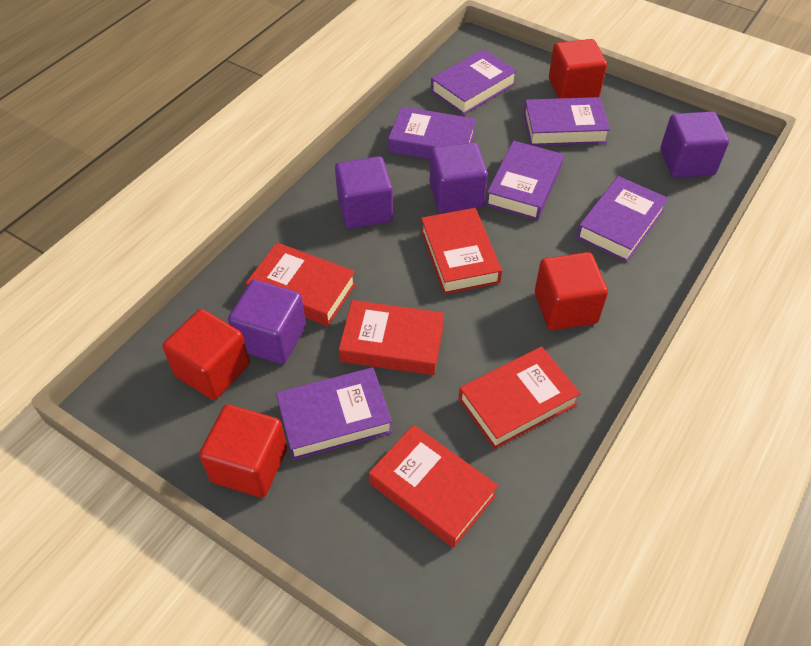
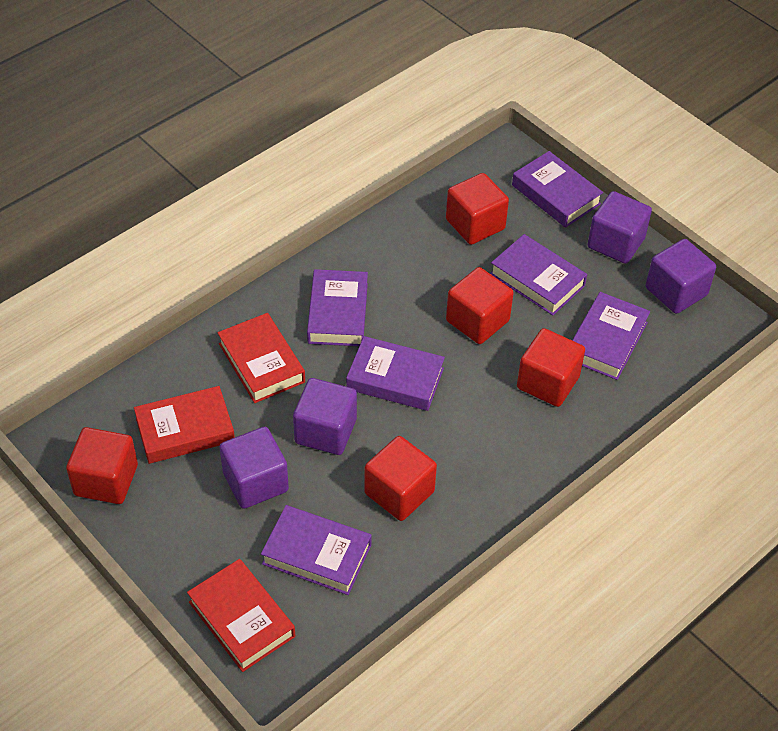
red book: 5 -> 3
red cube: 4 -> 5

